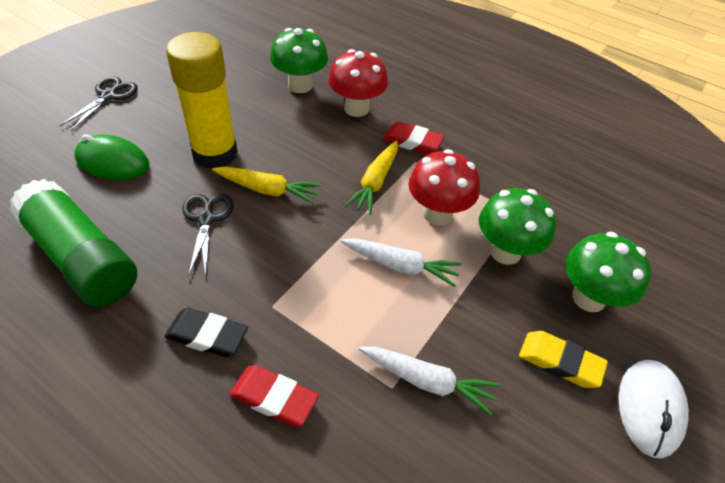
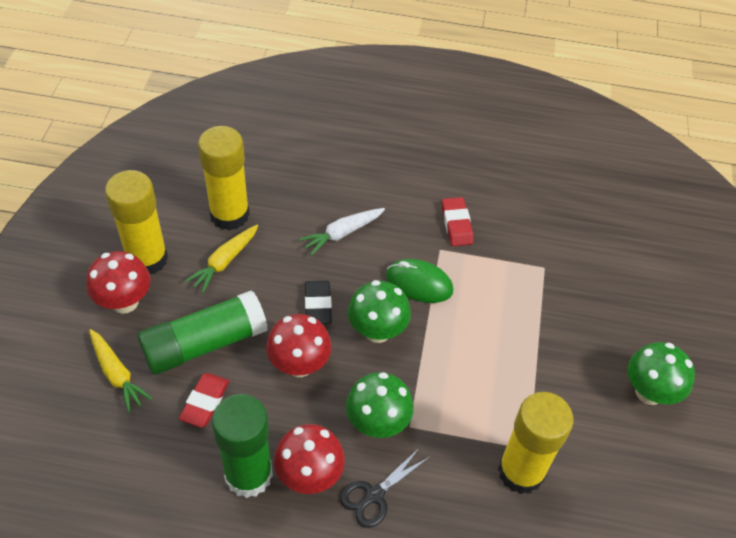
black scissors: 2 -> 1
green glue stick: 1 -> 2
red mushroom: 2 -> 3
white carrot: 2 -> 1
white mouse: 1 -> 0
yellow eraser: 1 -> 0
yellow glue stick: 1 -> 3

